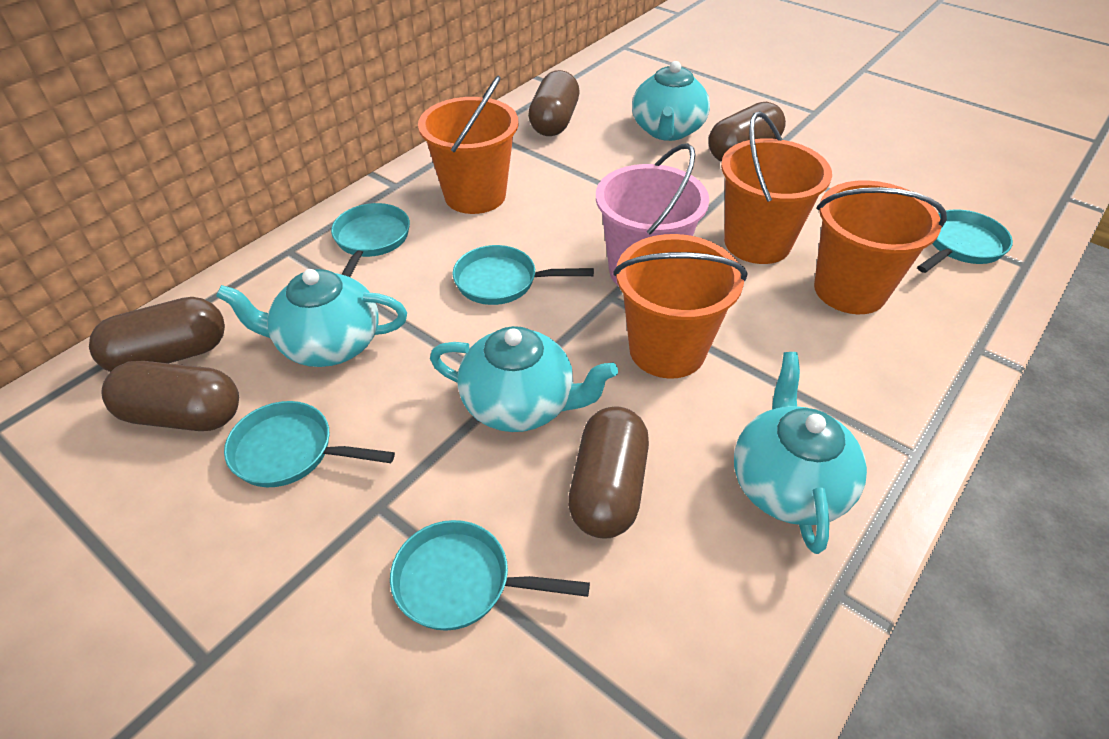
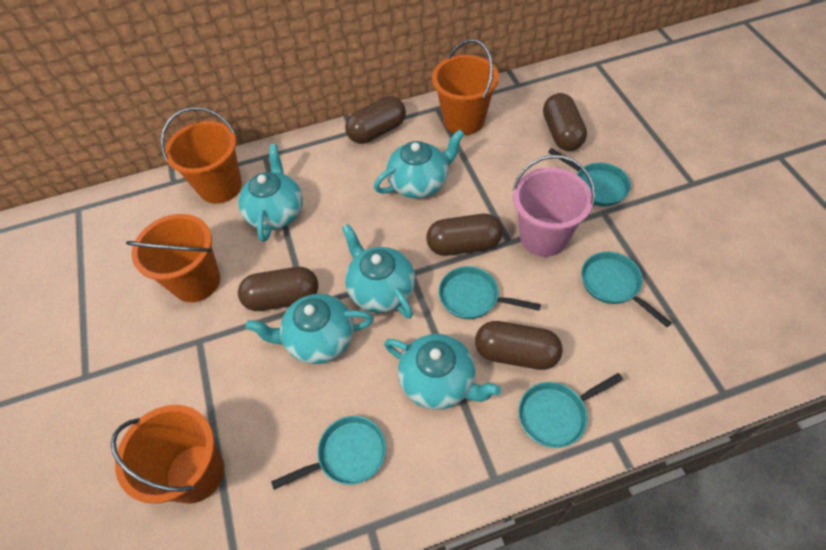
turquoise teapot: 4 -> 5

